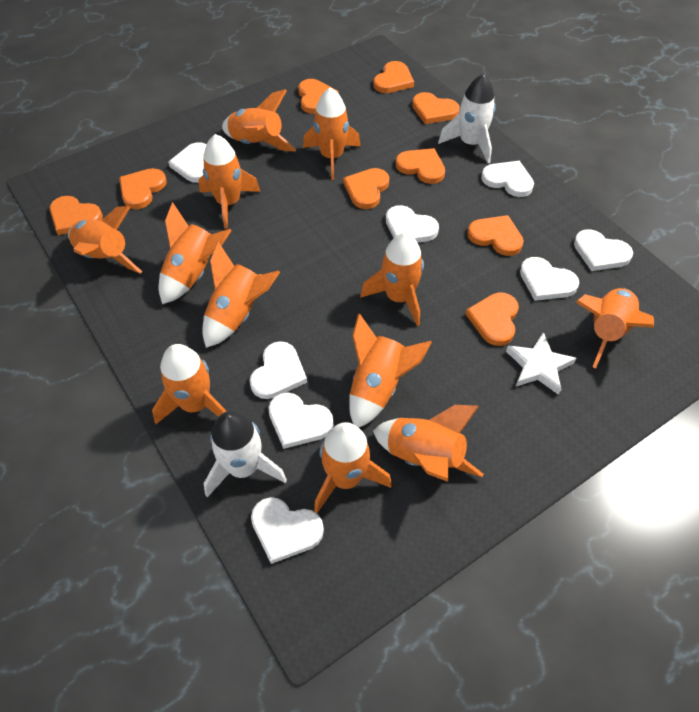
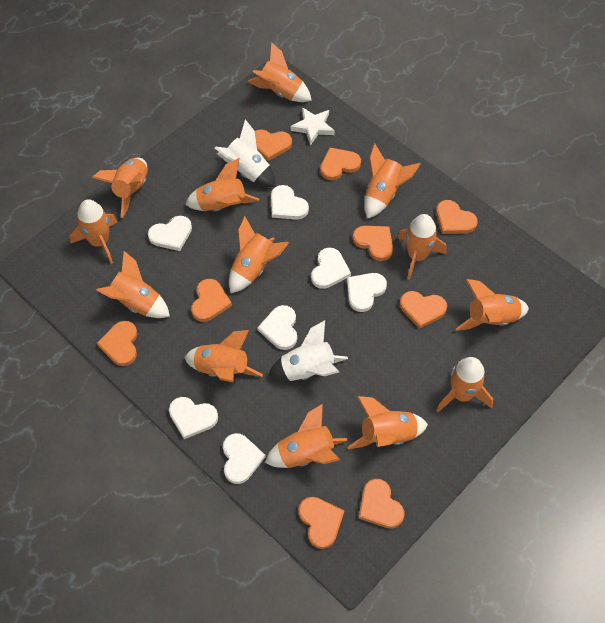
orange rocket: 12 -> 13
white heart: 8 -> 7

